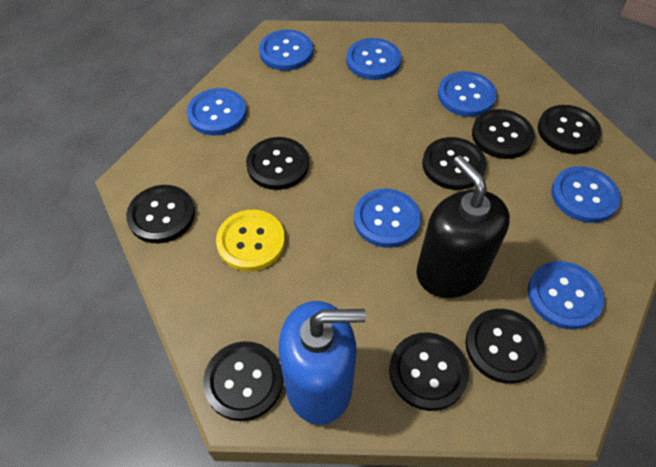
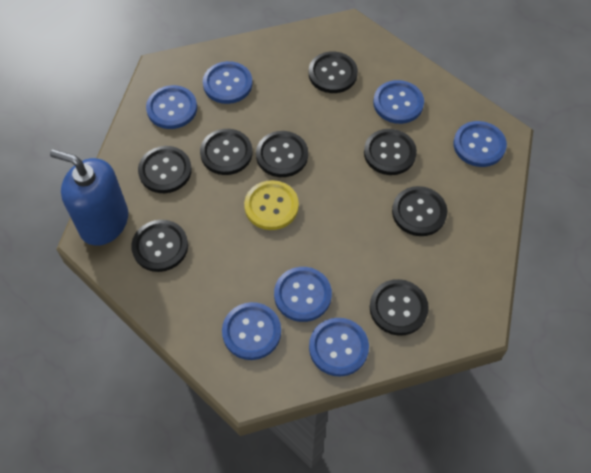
black soap dispenser: 1 -> 0

